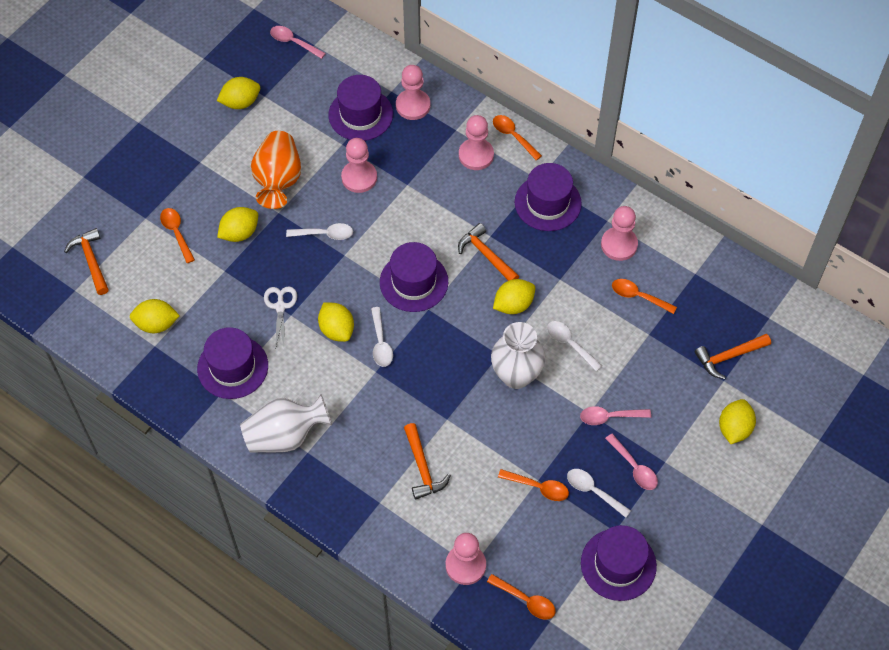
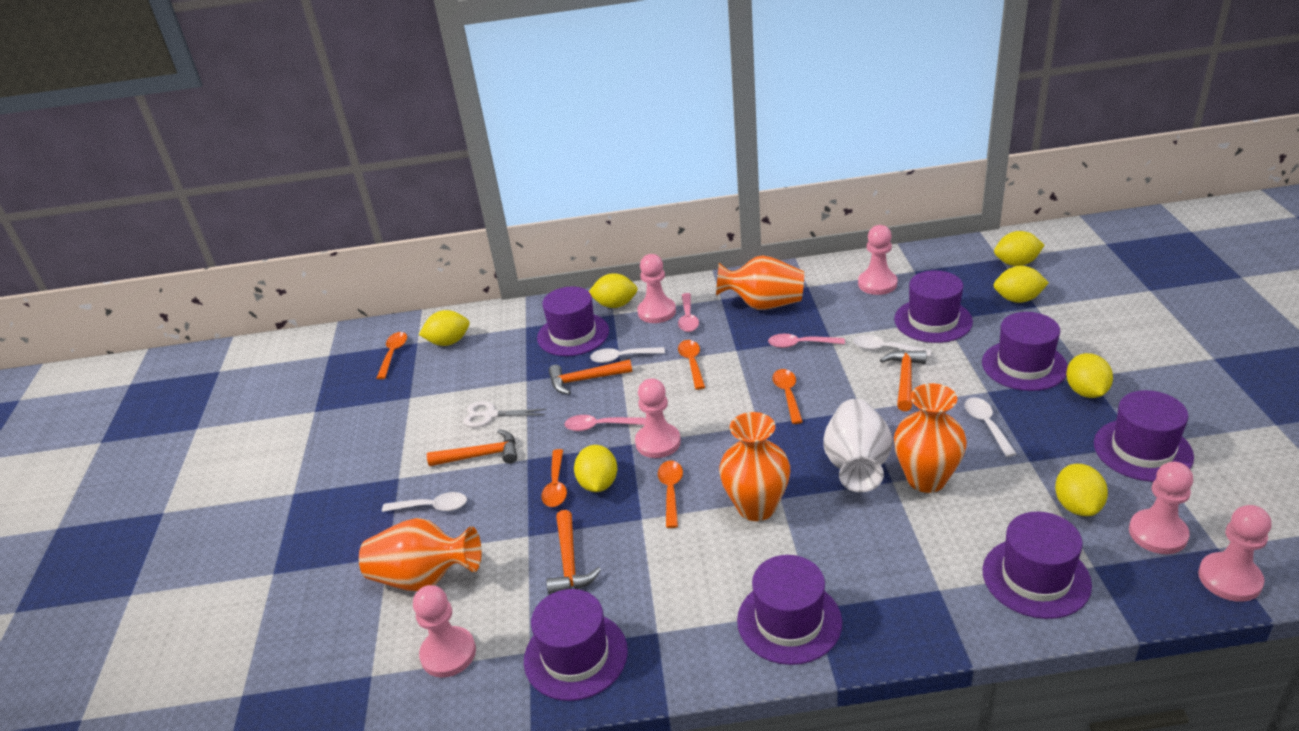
orange vase: 1 -> 4
pink pawn: 5 -> 6
purple hat: 5 -> 7
white vase: 2 -> 1
yellow lemon: 6 -> 7

